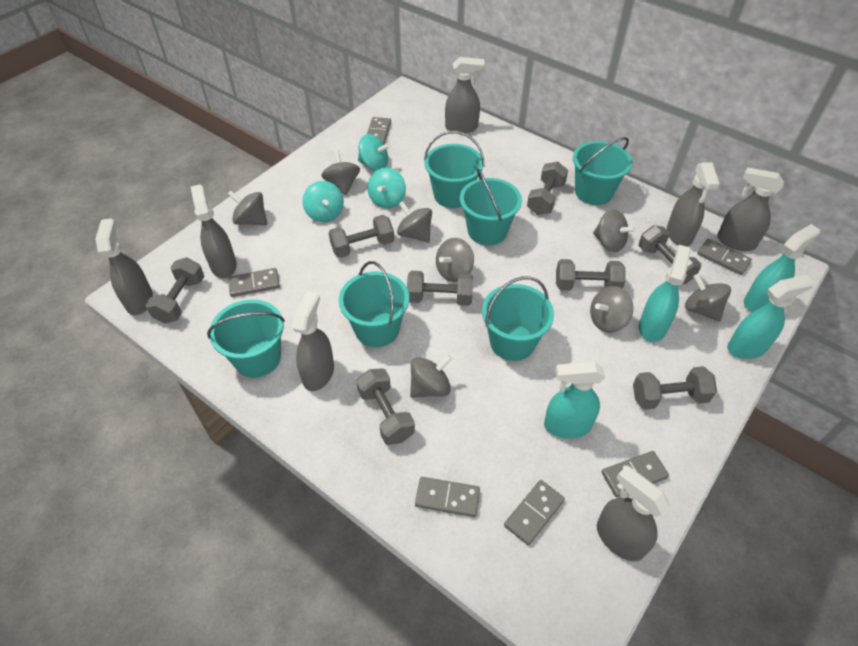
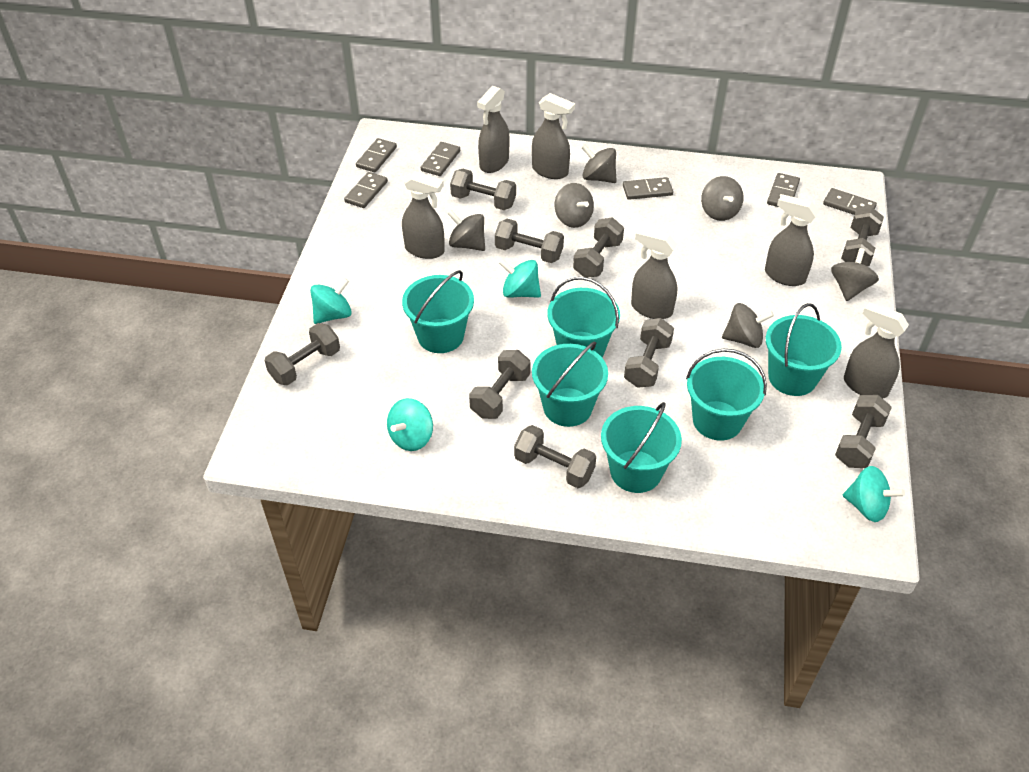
grey dumbbell: 8 -> 9
grey spinning top: 8 -> 6
grey spray bottle: 7 -> 6
turquoise spinning top: 3 -> 4
turquoise spray bottle: 4 -> 0

